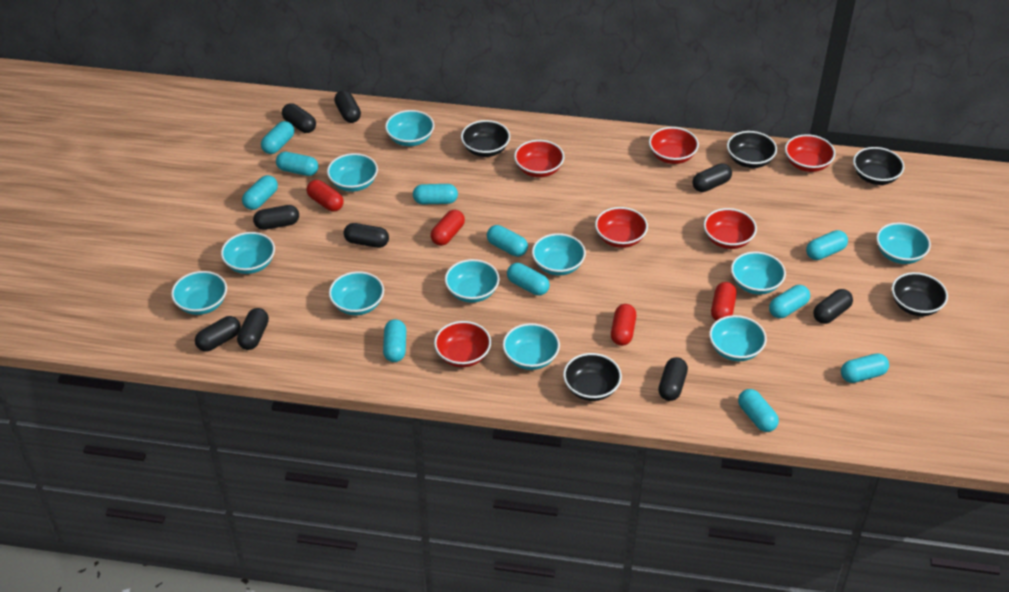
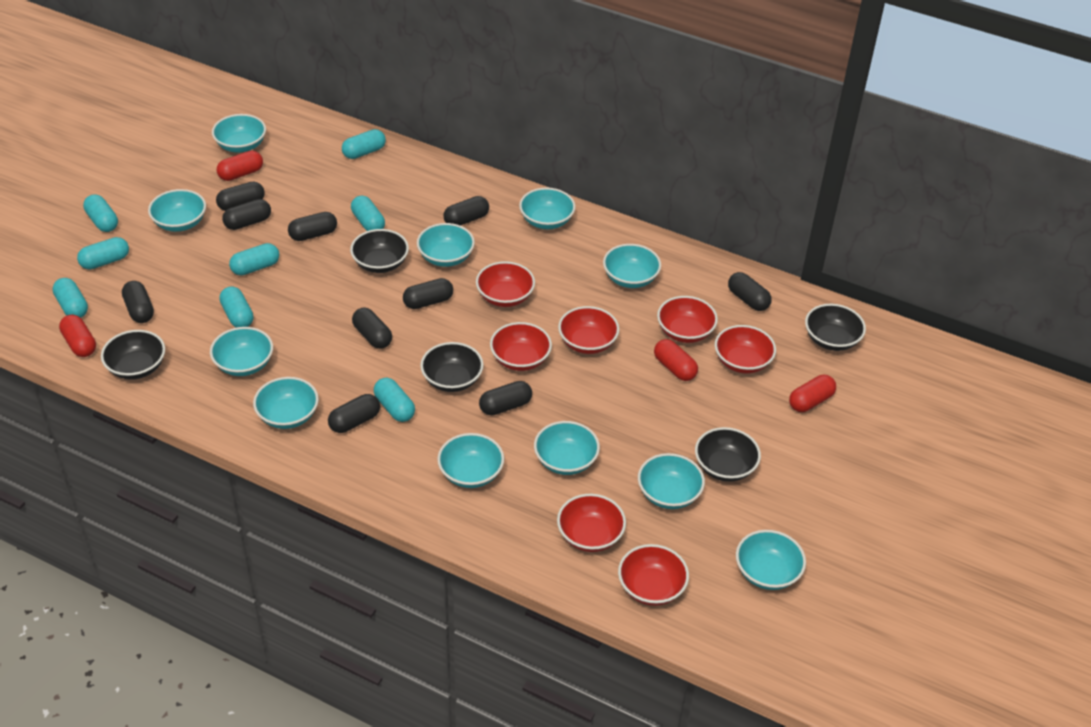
black capsule: 9 -> 10
red bowl: 6 -> 7
turquoise capsule: 11 -> 8

